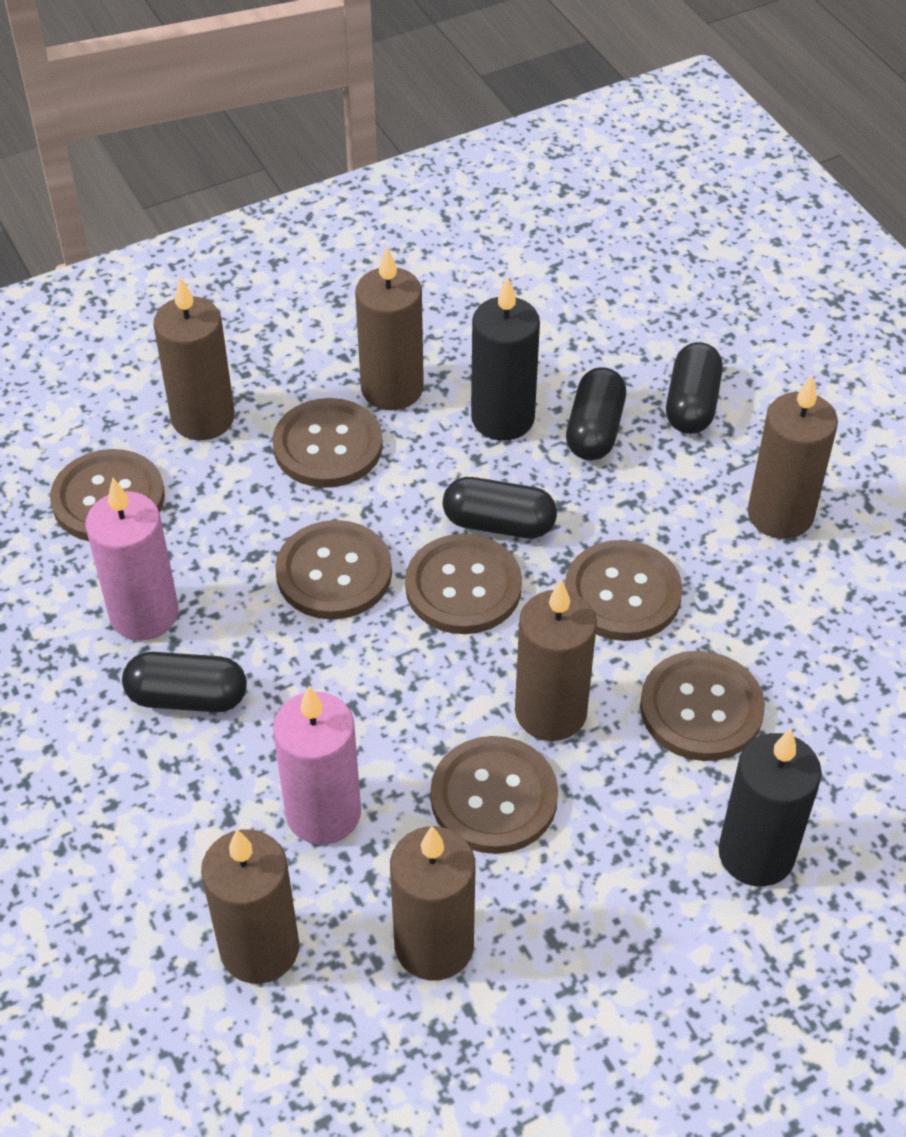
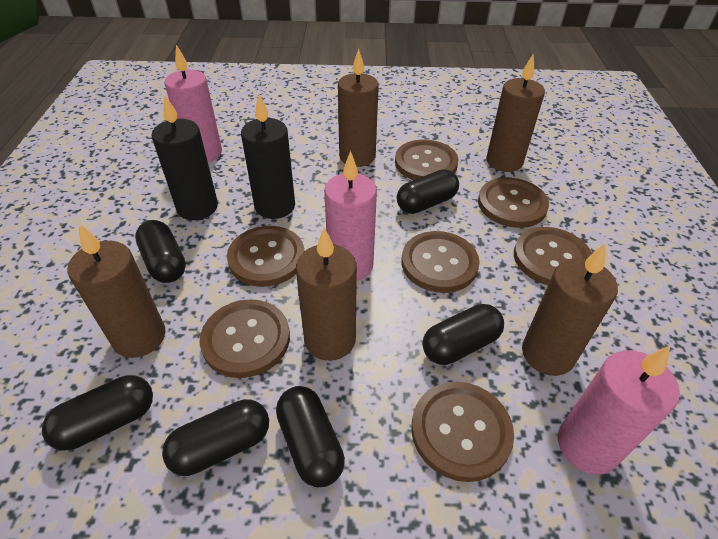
black capsule: 4 -> 6
brown candle: 6 -> 5
pink candle: 2 -> 3

